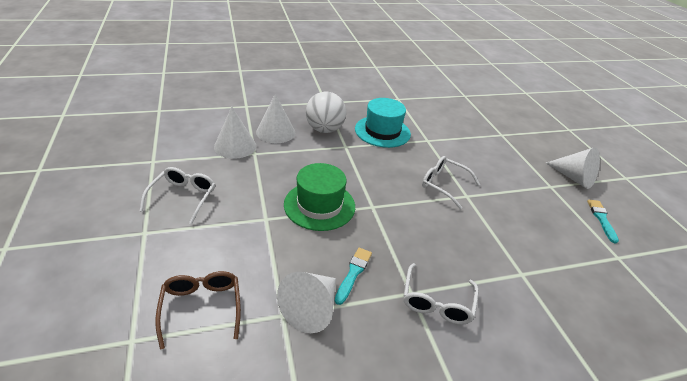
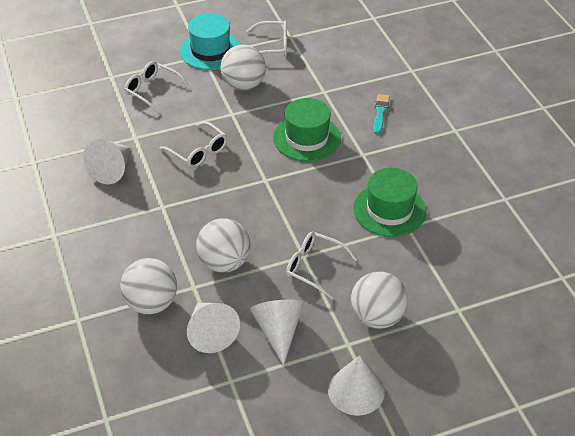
brown glasses: 1 -> 0
green hat: 1 -> 2
turquoise brush: 2 -> 1
white ball: 1 -> 4
white glasses: 3 -> 4

